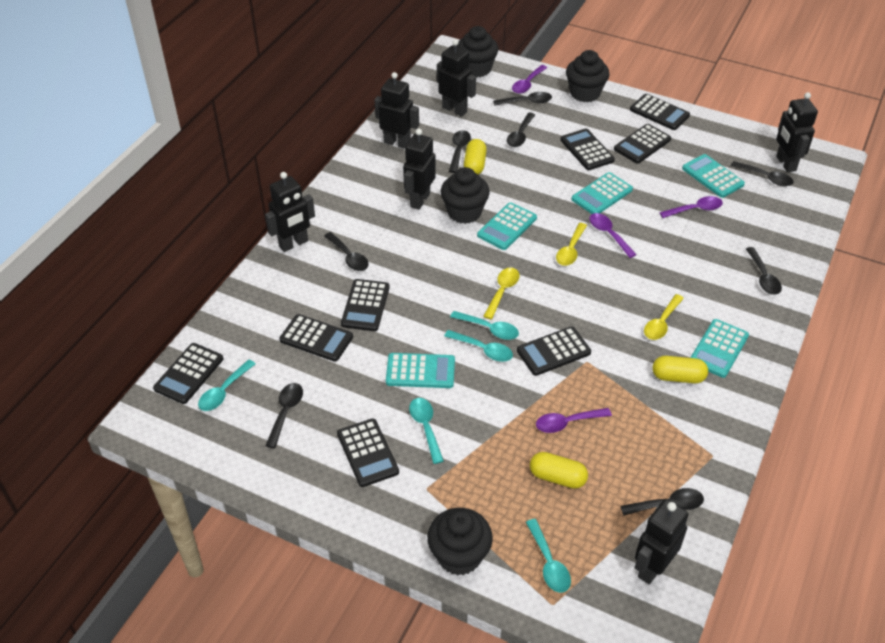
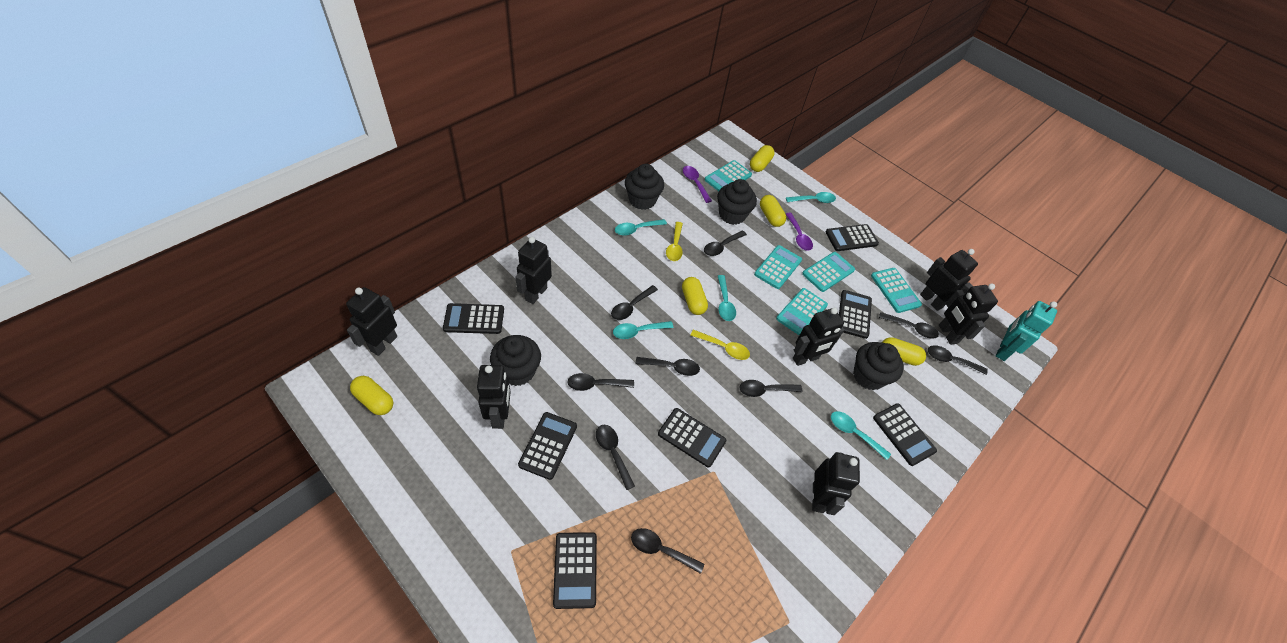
black calculator: 8 -> 7
black robot: 6 -> 7
black spoon: 8 -> 9
purple spoon: 4 -> 2
turquoise robot: 0 -> 1
yellow capsule: 3 -> 5
yellow spoon: 3 -> 2

